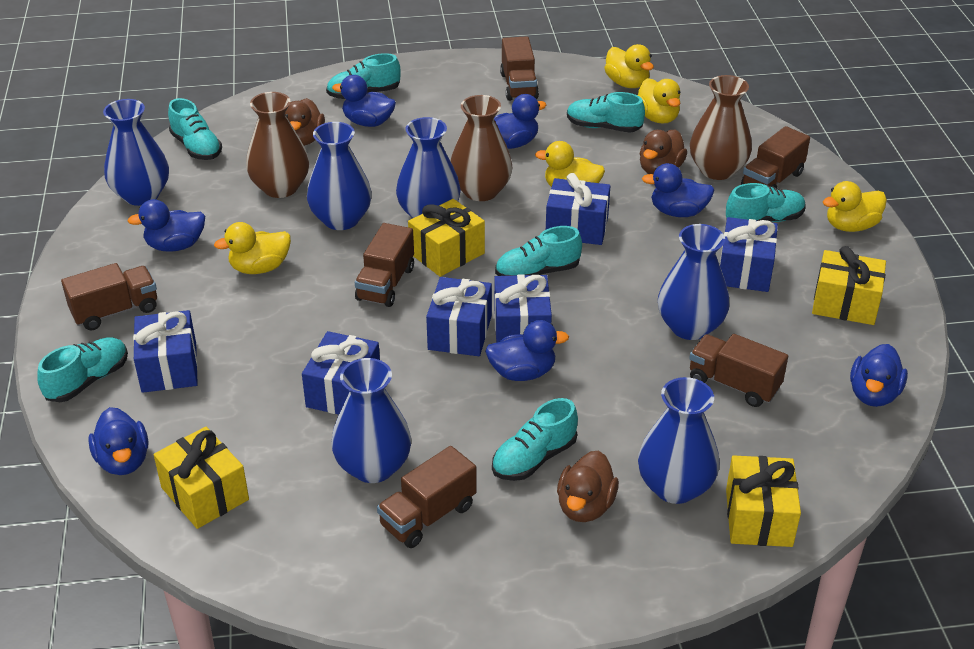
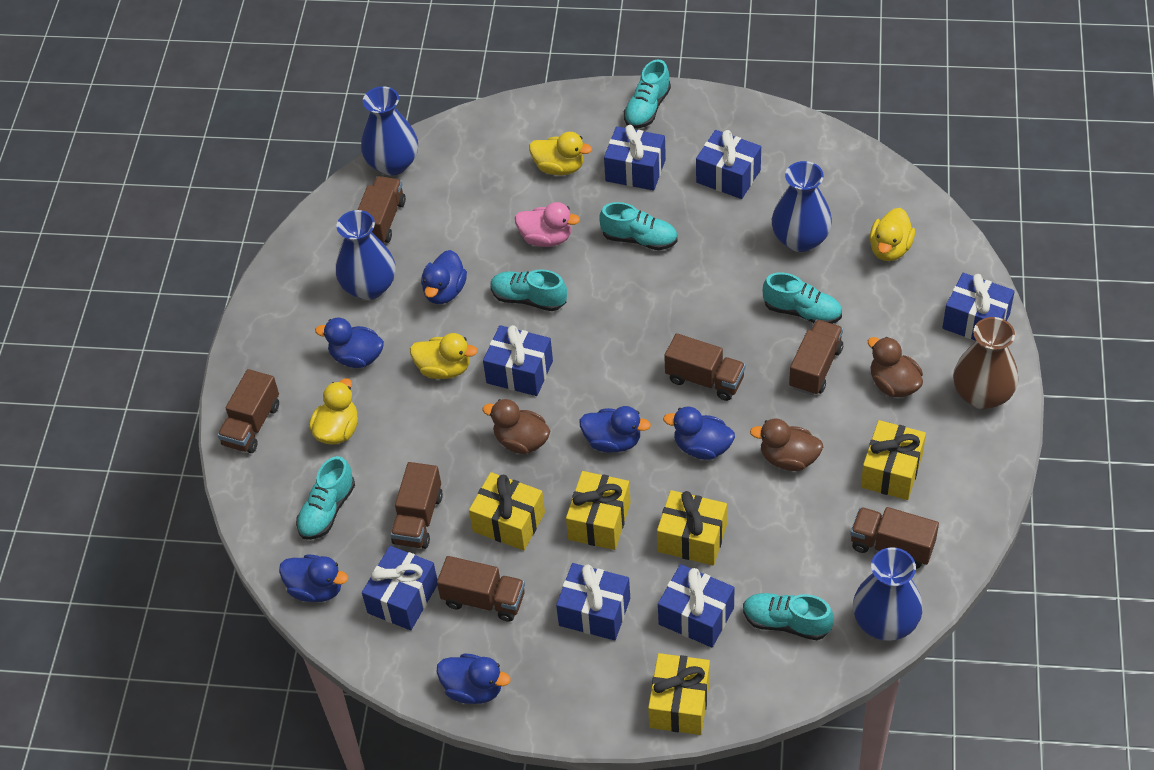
blue duck: 7 -> 6
blue gift: 6 -> 7
blue vase: 6 -> 4
brown truck: 6 -> 7
brown vase: 3 -> 1
pink duck: 0 -> 1
turquoise shoe: 7 -> 6
yellow duck: 5 -> 4
yellow gift: 4 -> 5

